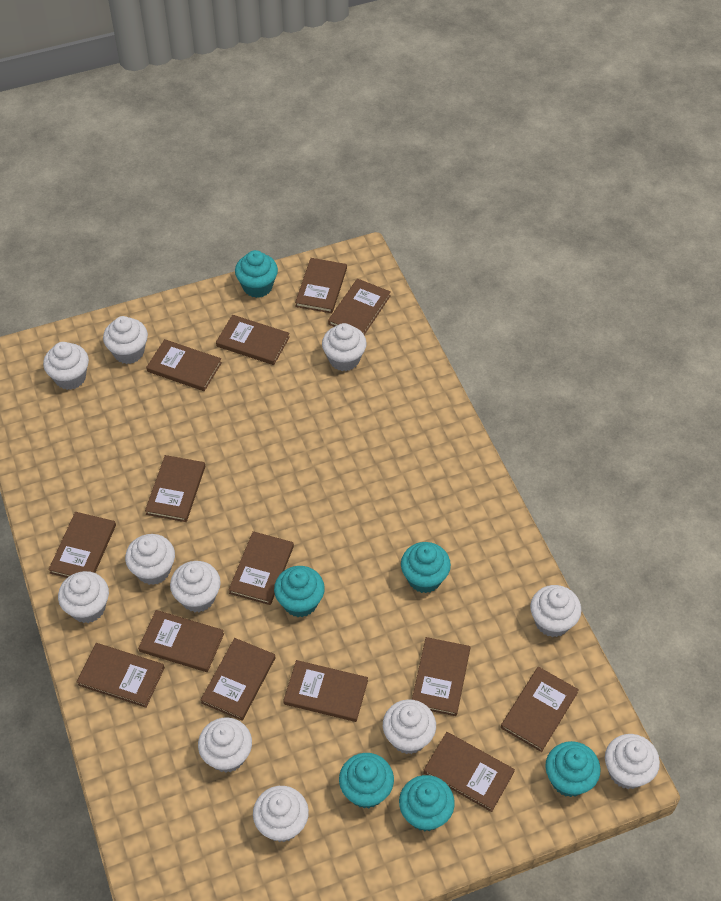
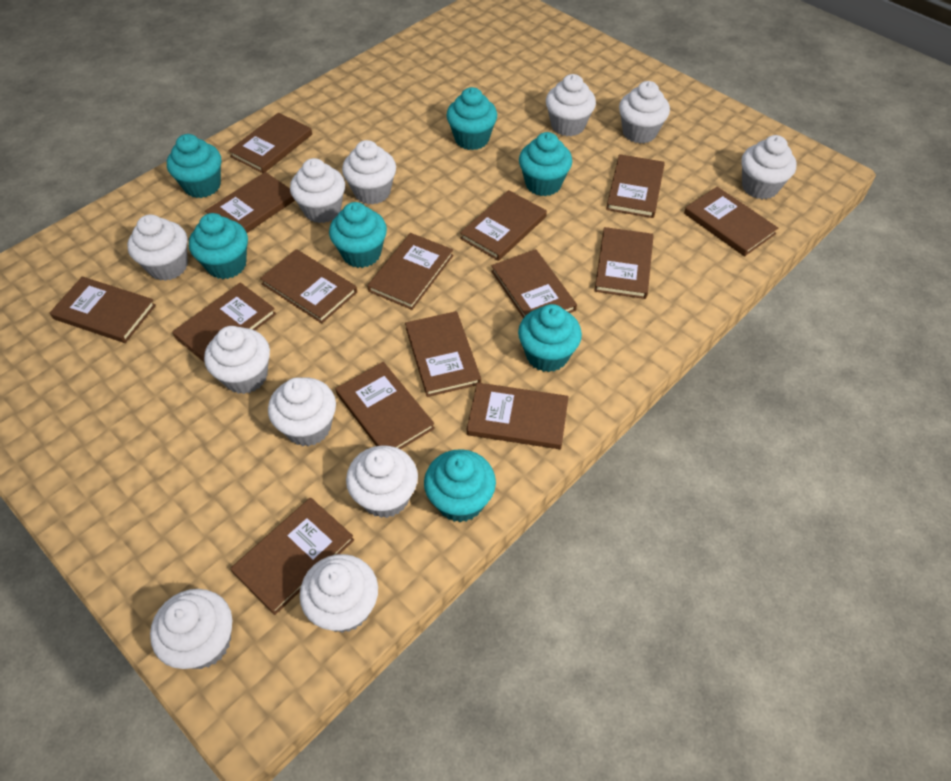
brown book: 14 -> 15
turquoise cupcake: 6 -> 7

